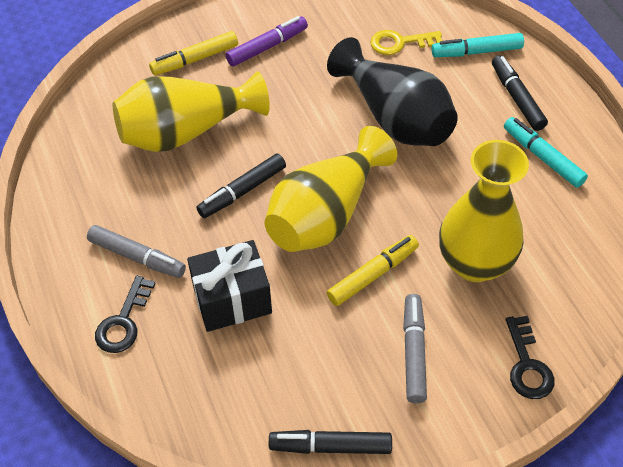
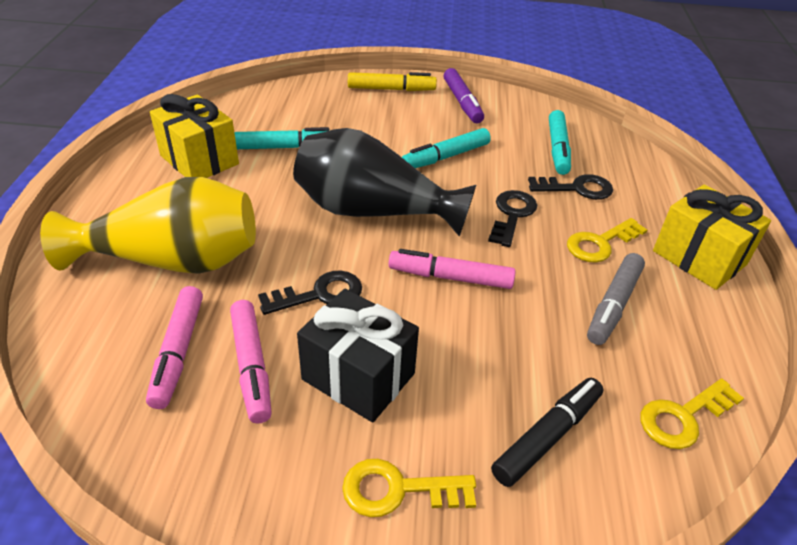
black key: 2 -> 3
black marker: 3 -> 1
grey marker: 2 -> 1
pink marker: 0 -> 3
turquoise marker: 2 -> 3
yellow gift: 0 -> 2
yellow key: 1 -> 3
yellow marker: 2 -> 1
yellow vase: 3 -> 1

